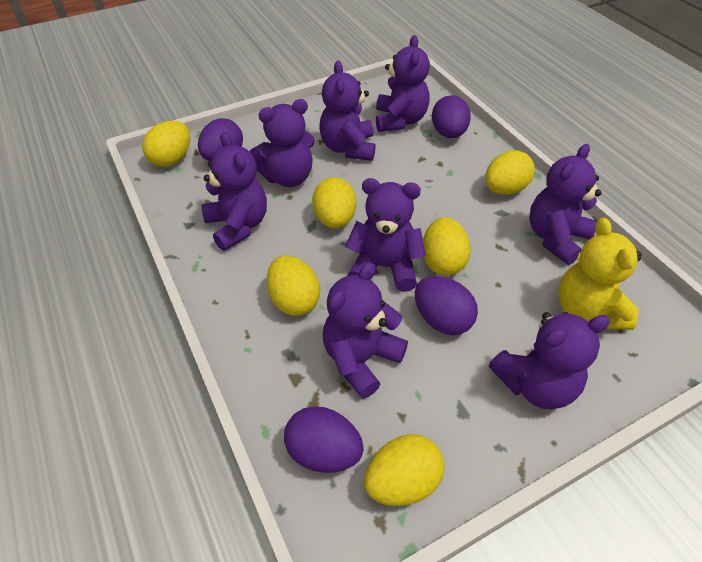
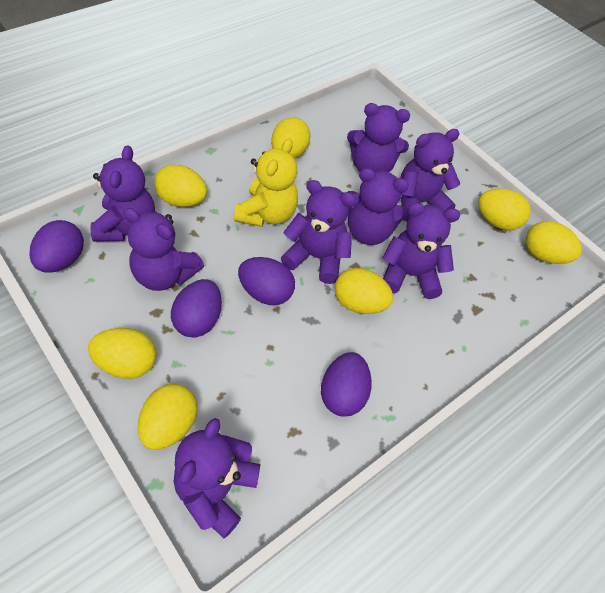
yellow egg: 6 -> 7

